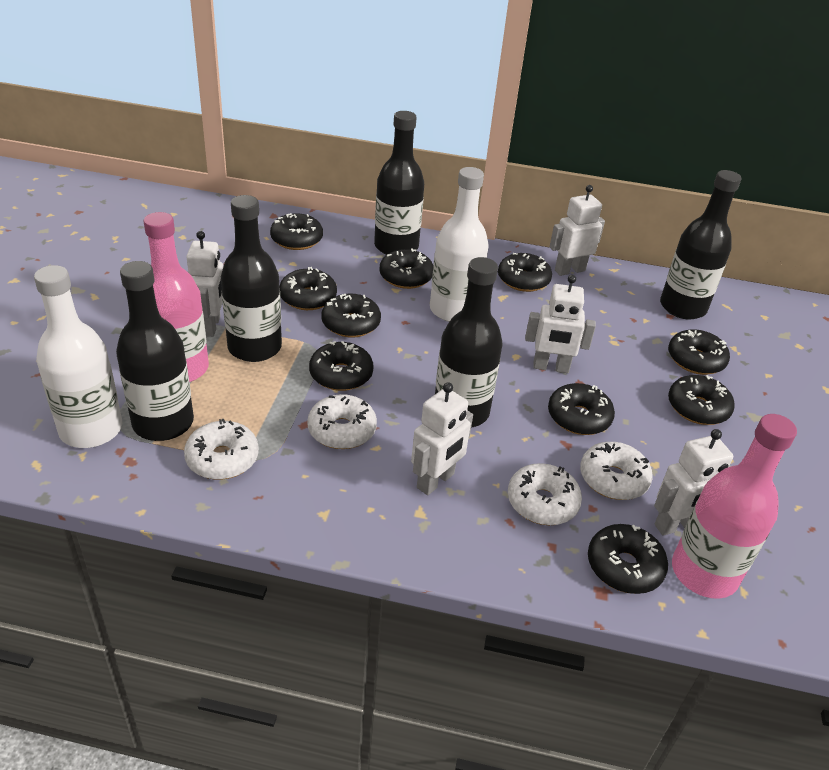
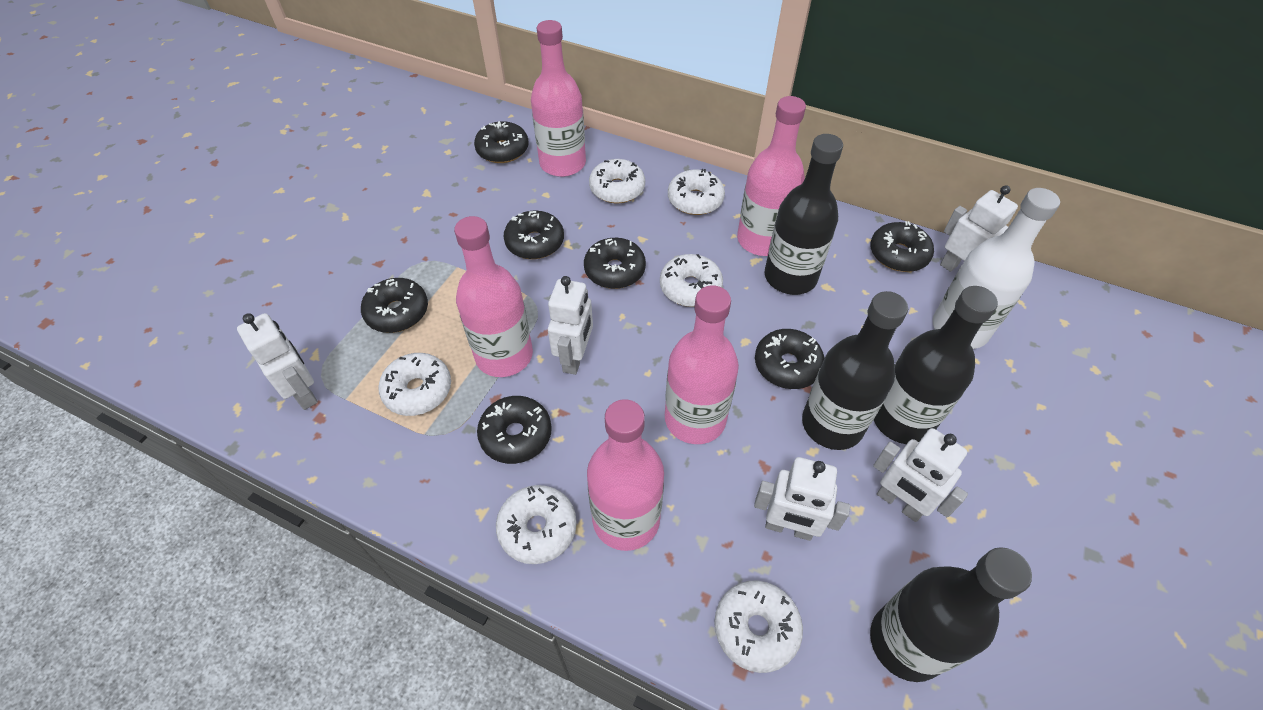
black bottle: 5 -> 4
black donut: 10 -> 7
pink bottle: 2 -> 5
white bottle: 2 -> 1
white donut: 4 -> 6

